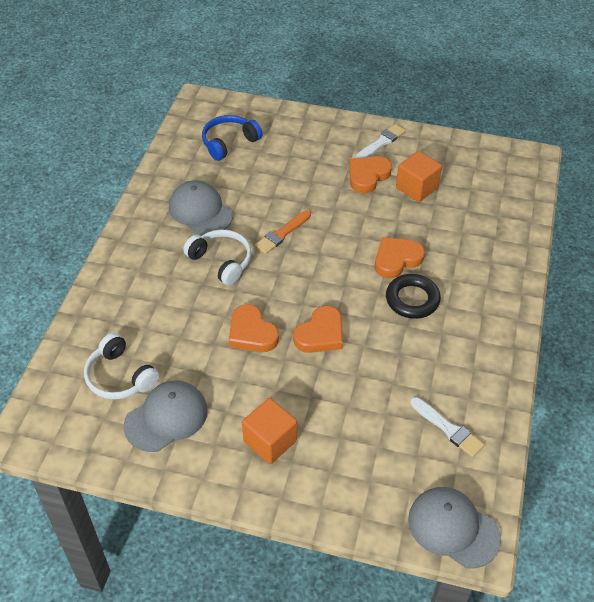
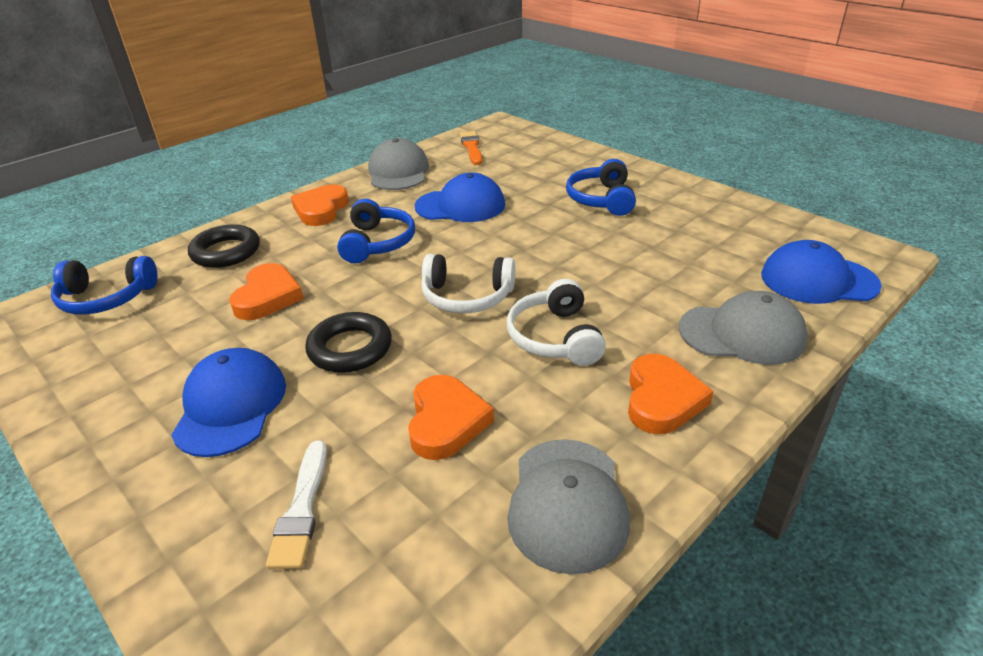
black ring: 1 -> 2
blue cap: 0 -> 3
blue headphones: 1 -> 3
orange cube: 2 -> 0
white brush: 2 -> 1

